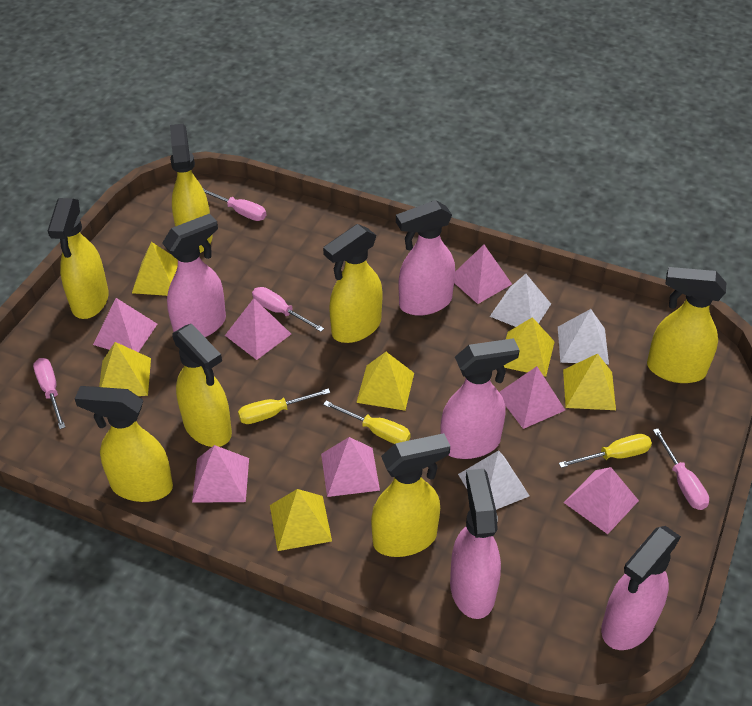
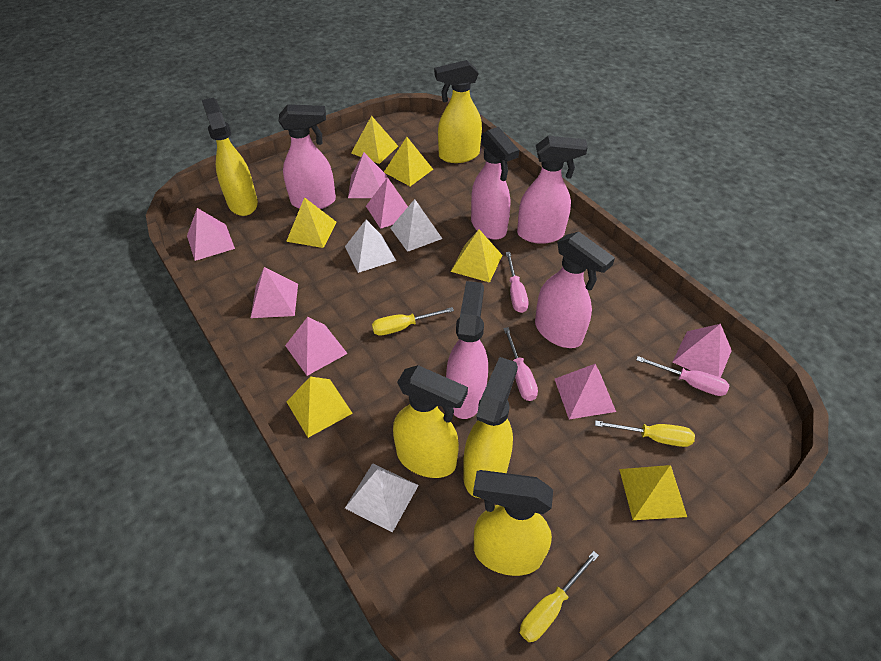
pink screwdriver: 4 -> 3
yellow spray bottle: 7 -> 5

